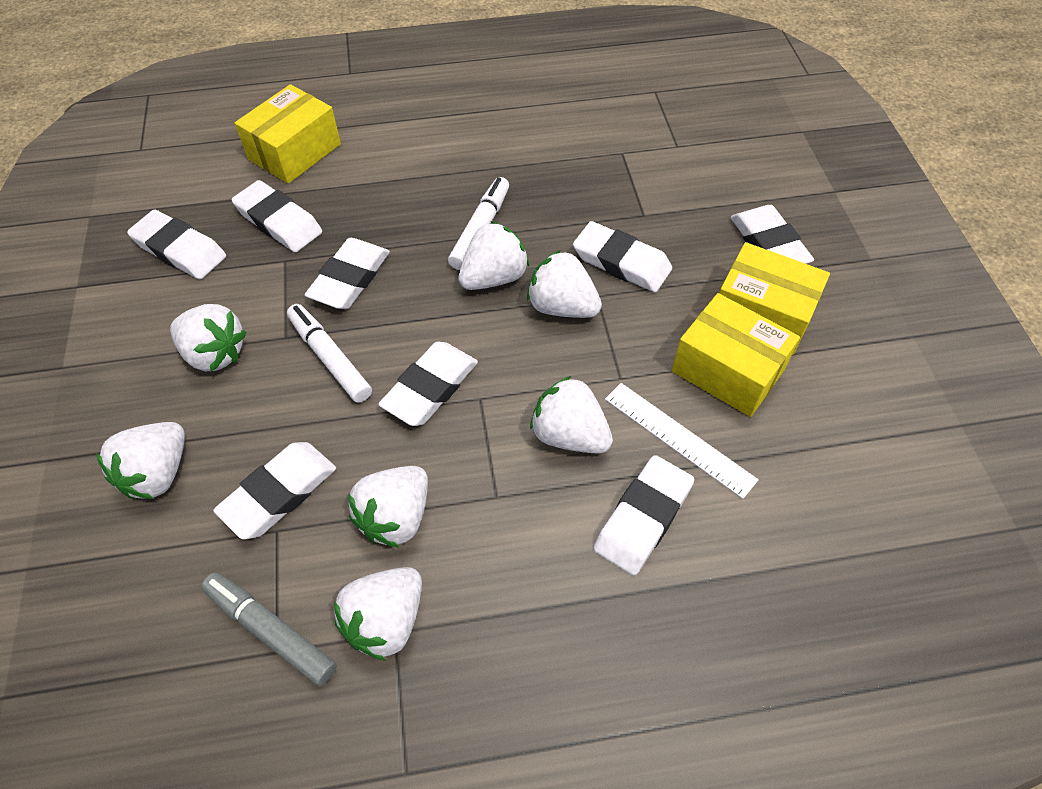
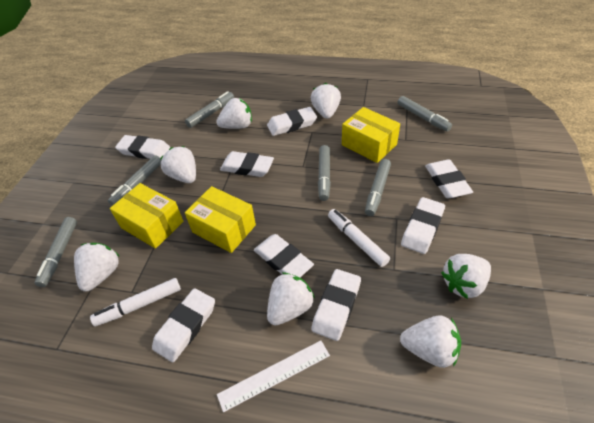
grey marker: 1 -> 6

